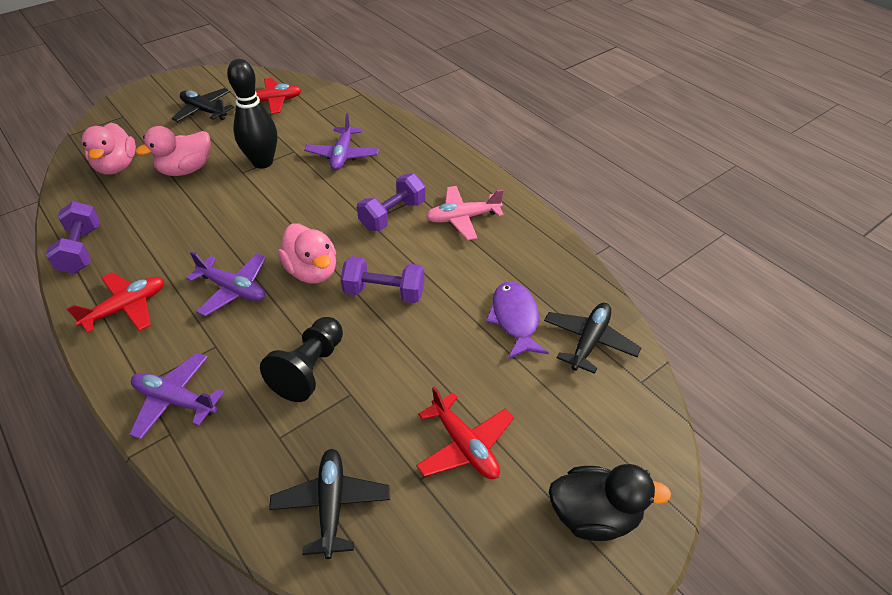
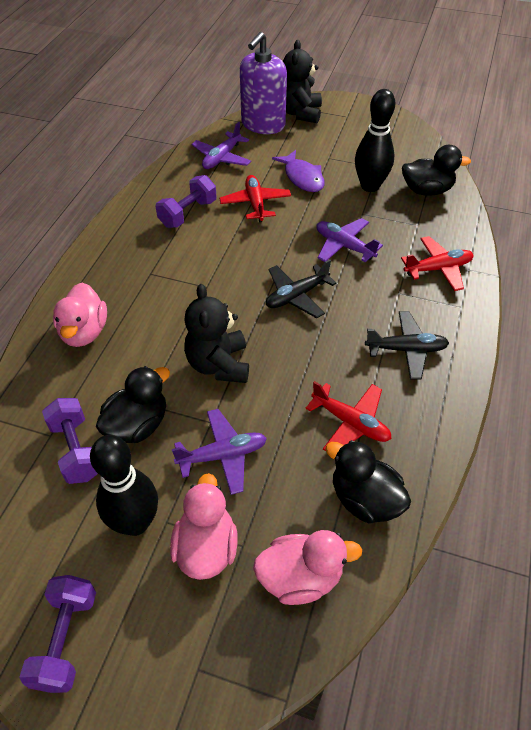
black bowling pin: 1 -> 2
black duck: 1 -> 3
black pawn: 1 -> 0
black plane: 3 -> 2
black teddy bear: 0 -> 2
pink plane: 1 -> 0
purple soap dispenser: 0 -> 1

